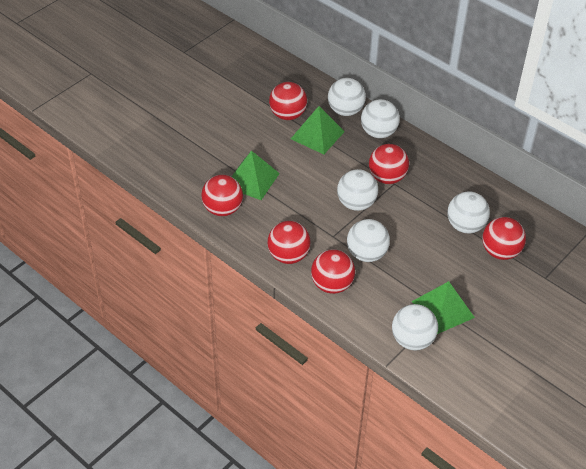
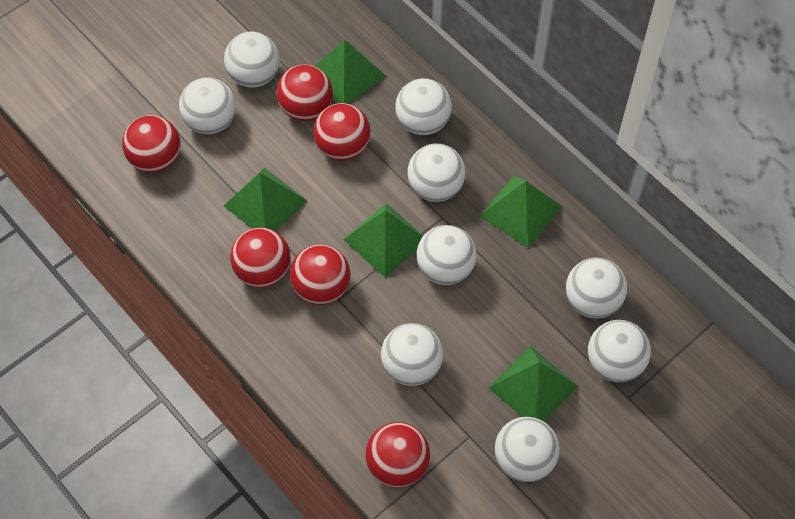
green pyramid: 3 -> 5
white ball: 6 -> 9

